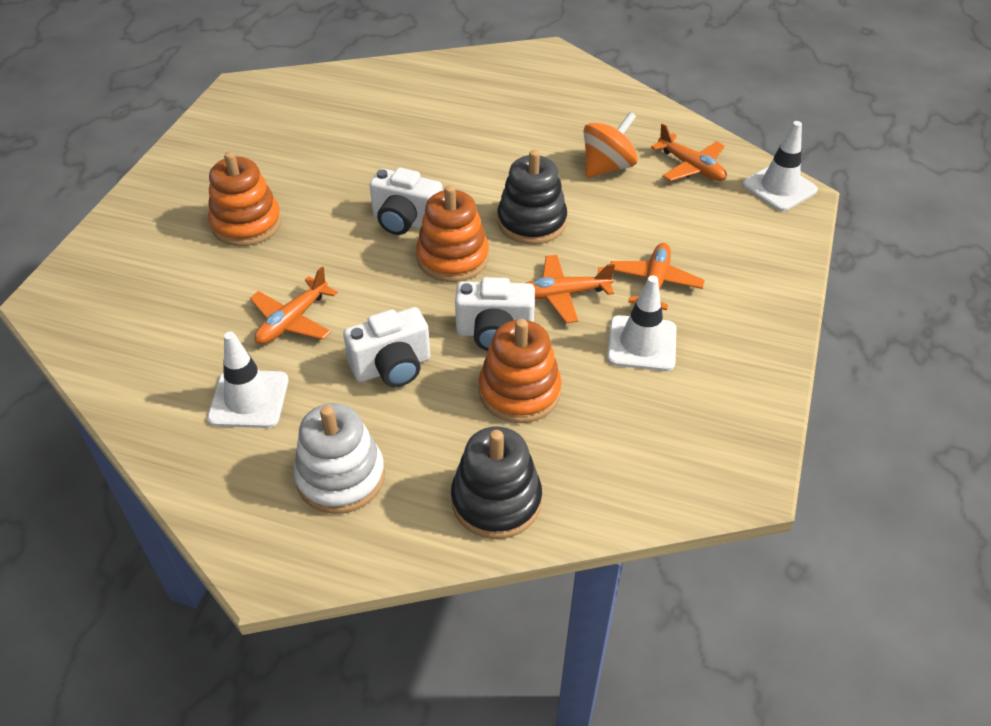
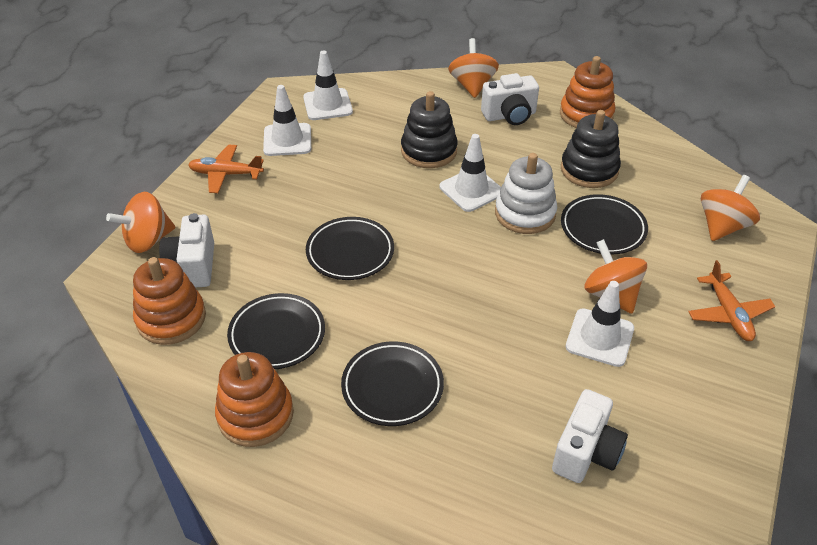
black plate: 0 -> 4
orange plane: 4 -> 2
orange spinning top: 1 -> 4
white traffic cone: 3 -> 4

